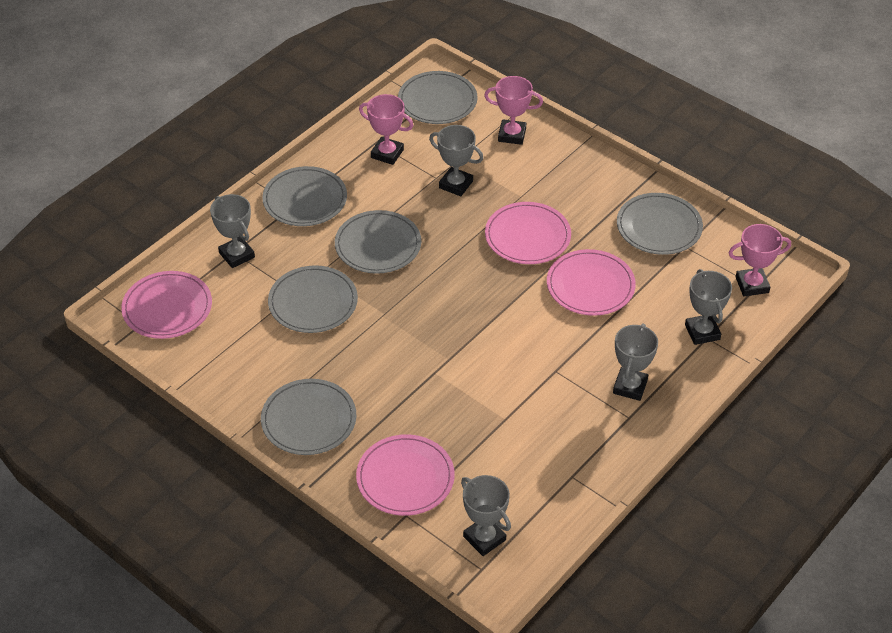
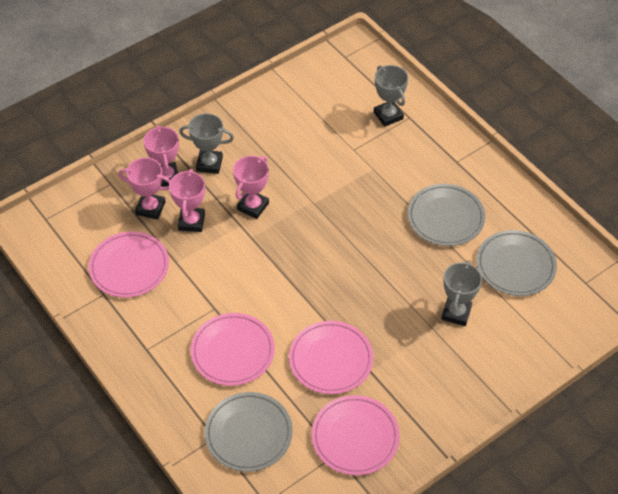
grey plate: 6 -> 3
grey trophy: 5 -> 3
pink trophy: 3 -> 4

